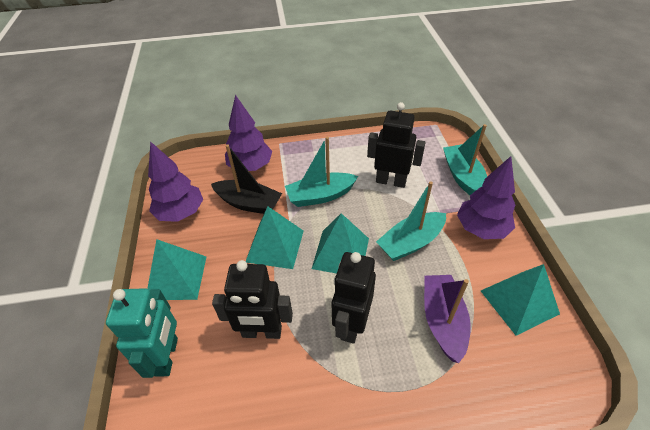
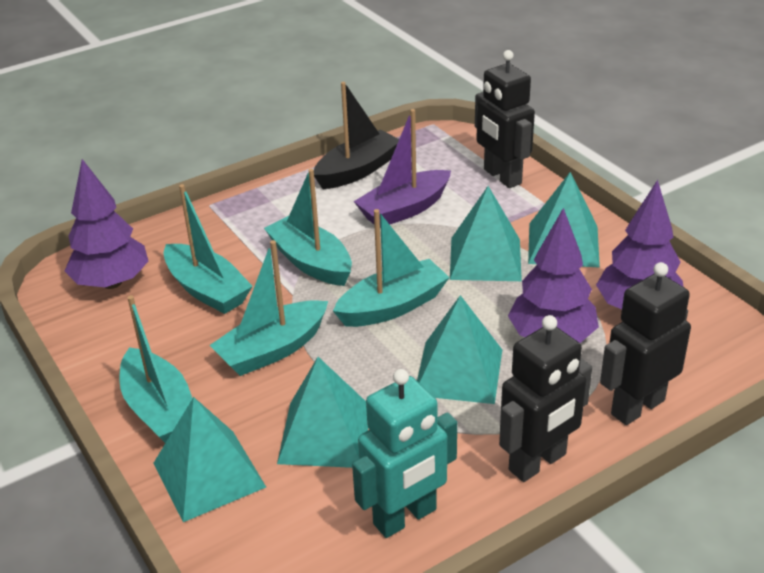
turquoise boat: 3 -> 5
turquoise pyramid: 4 -> 5

